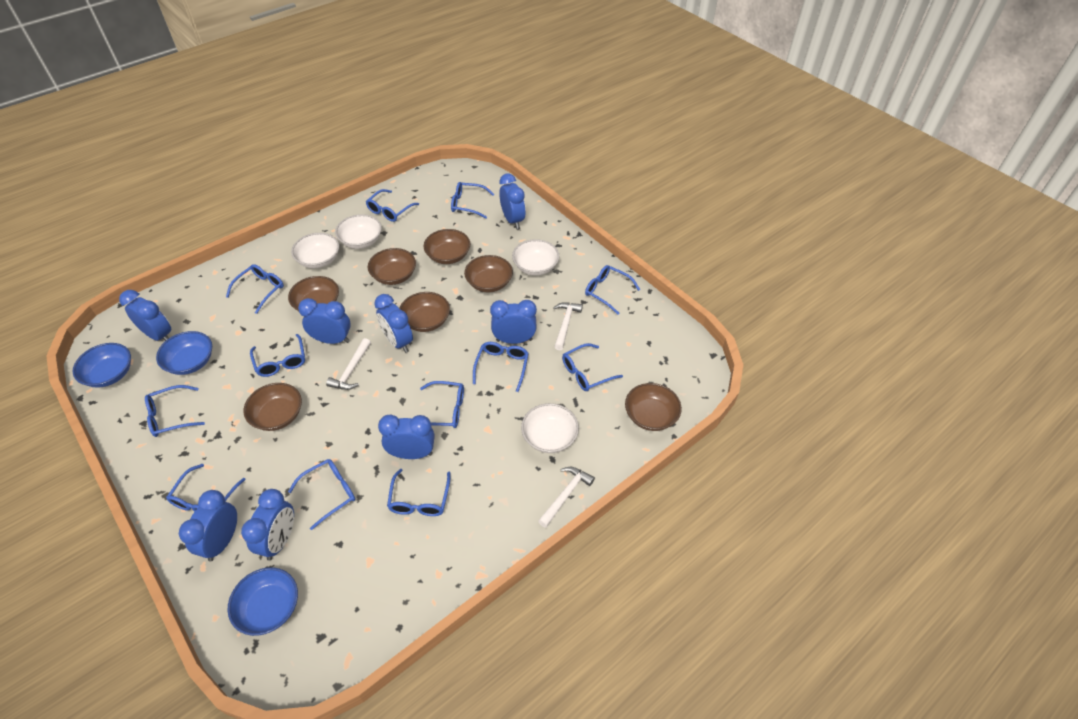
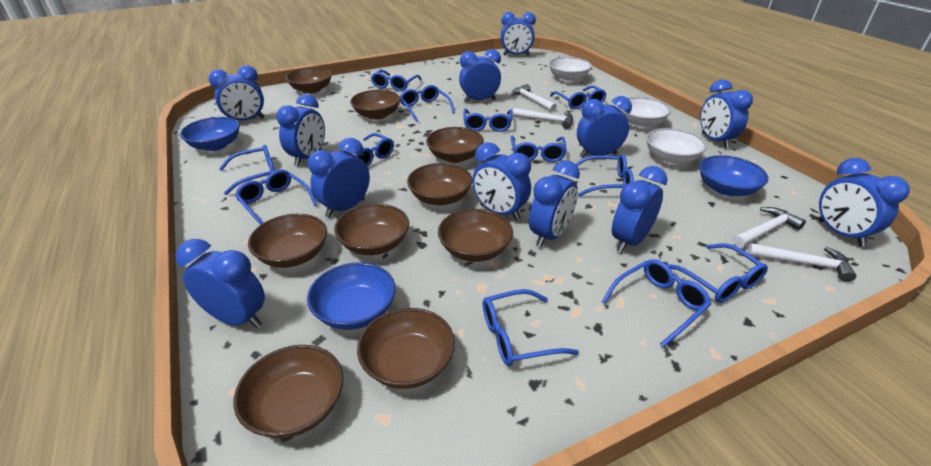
blue clock: 8 -> 12
brown bowl: 7 -> 9
white bowl: 4 -> 3
white hammer: 3 -> 4

